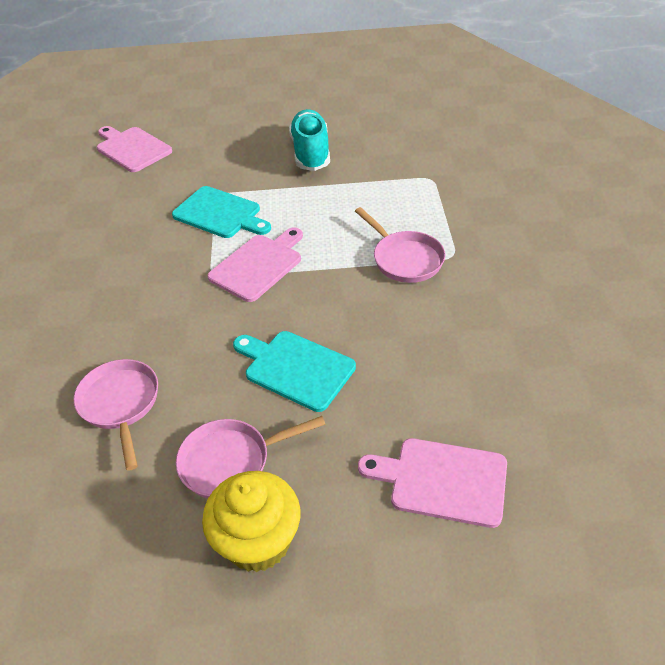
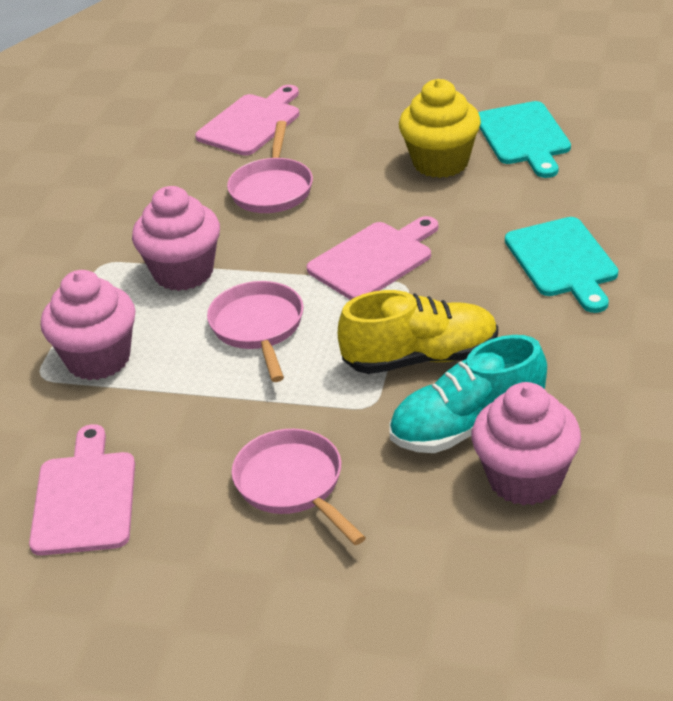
pink cupcake: 0 -> 3
yellow shoe: 0 -> 1

